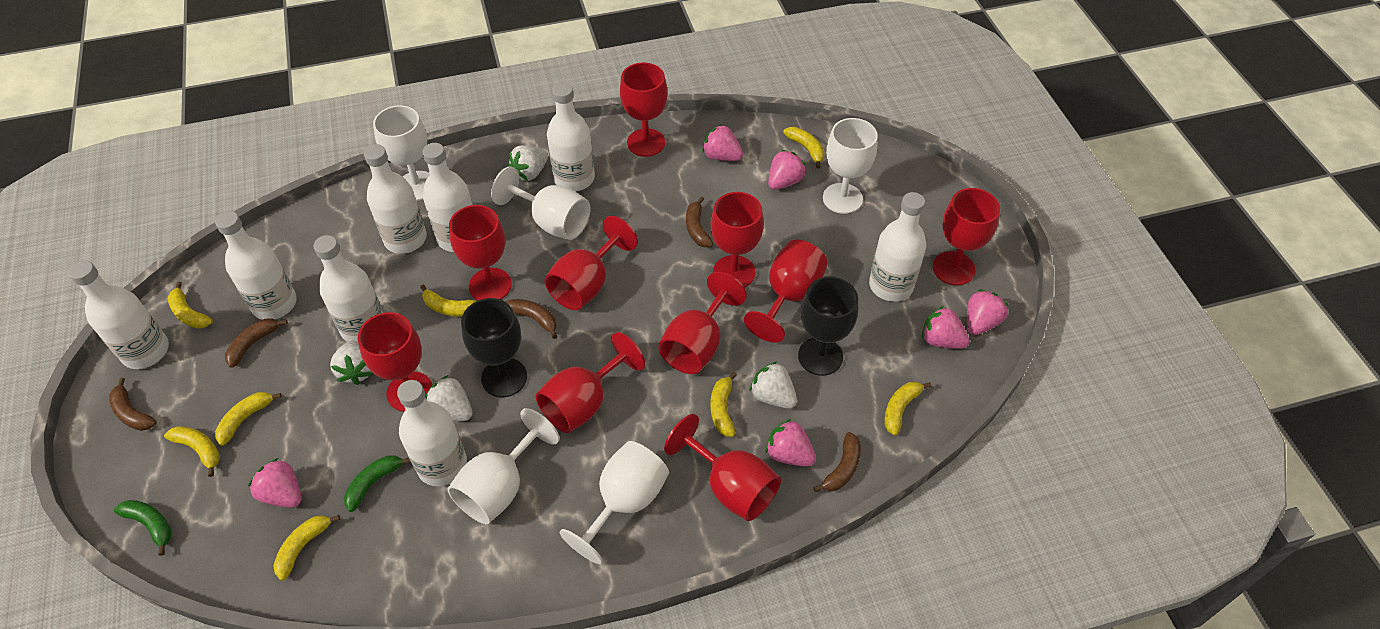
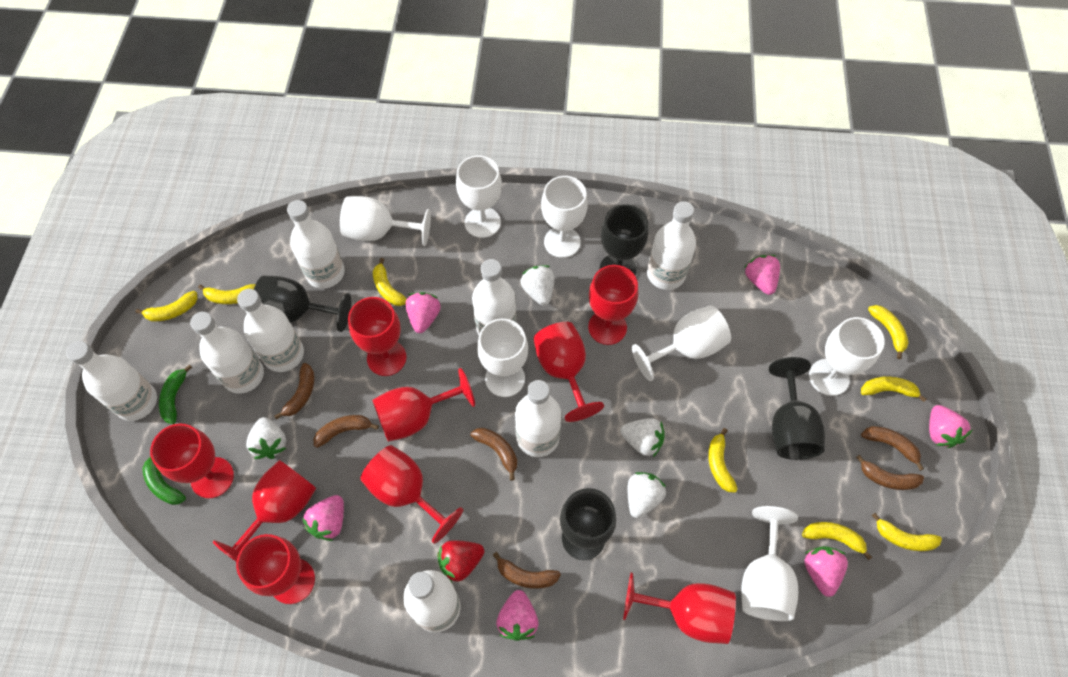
black goblet: 2 -> 4
brown banana: 5 -> 6
red goblet: 10 -> 9
red strawberry: 0 -> 1
white goblet: 5 -> 7

